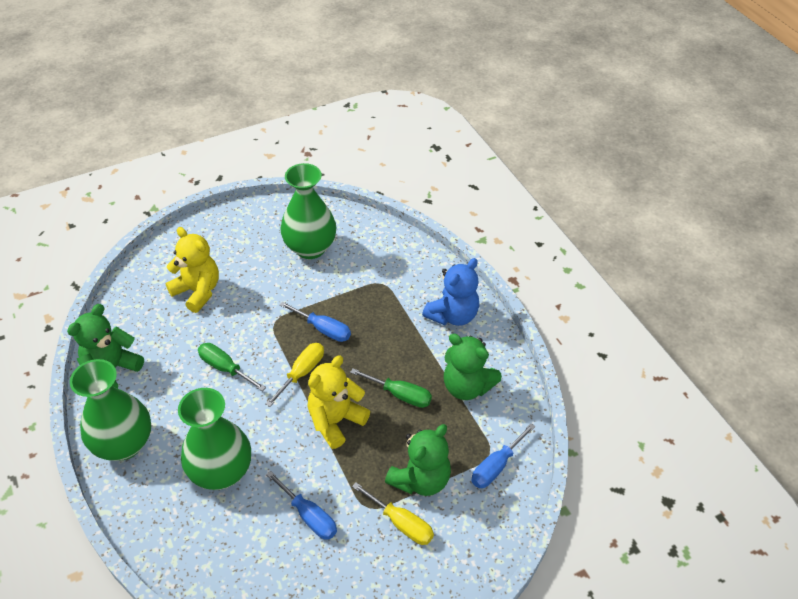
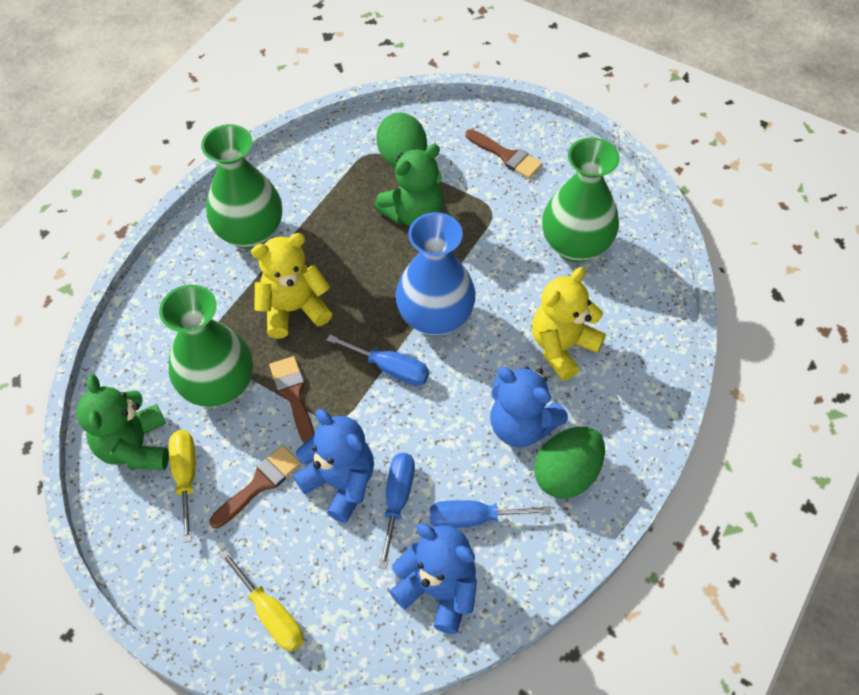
blue teddy bear: 1 -> 3
blue vase: 0 -> 1
brown brush: 0 -> 3
green egg: 0 -> 2
green screwdriver: 2 -> 0
green teddy bear: 3 -> 2

